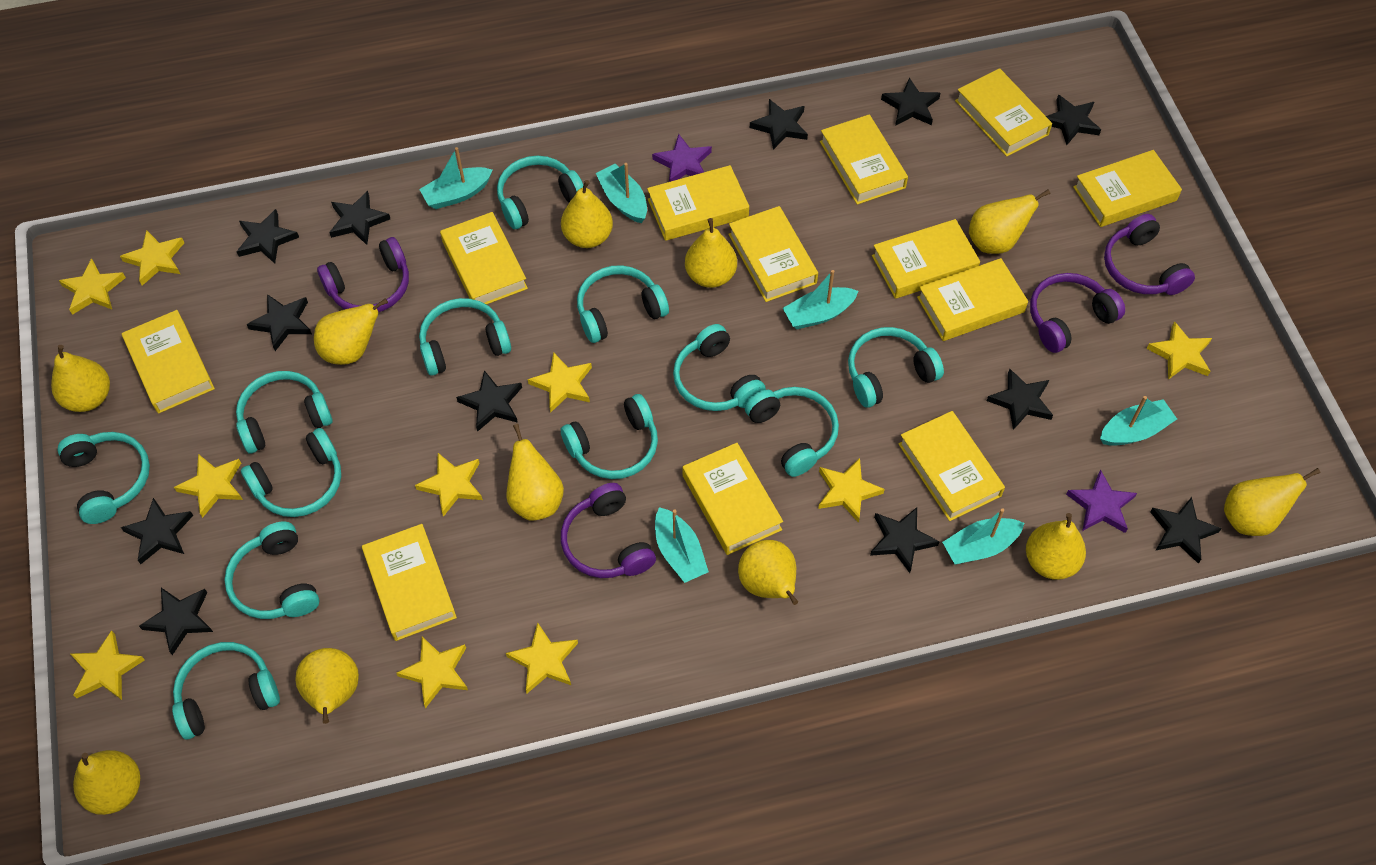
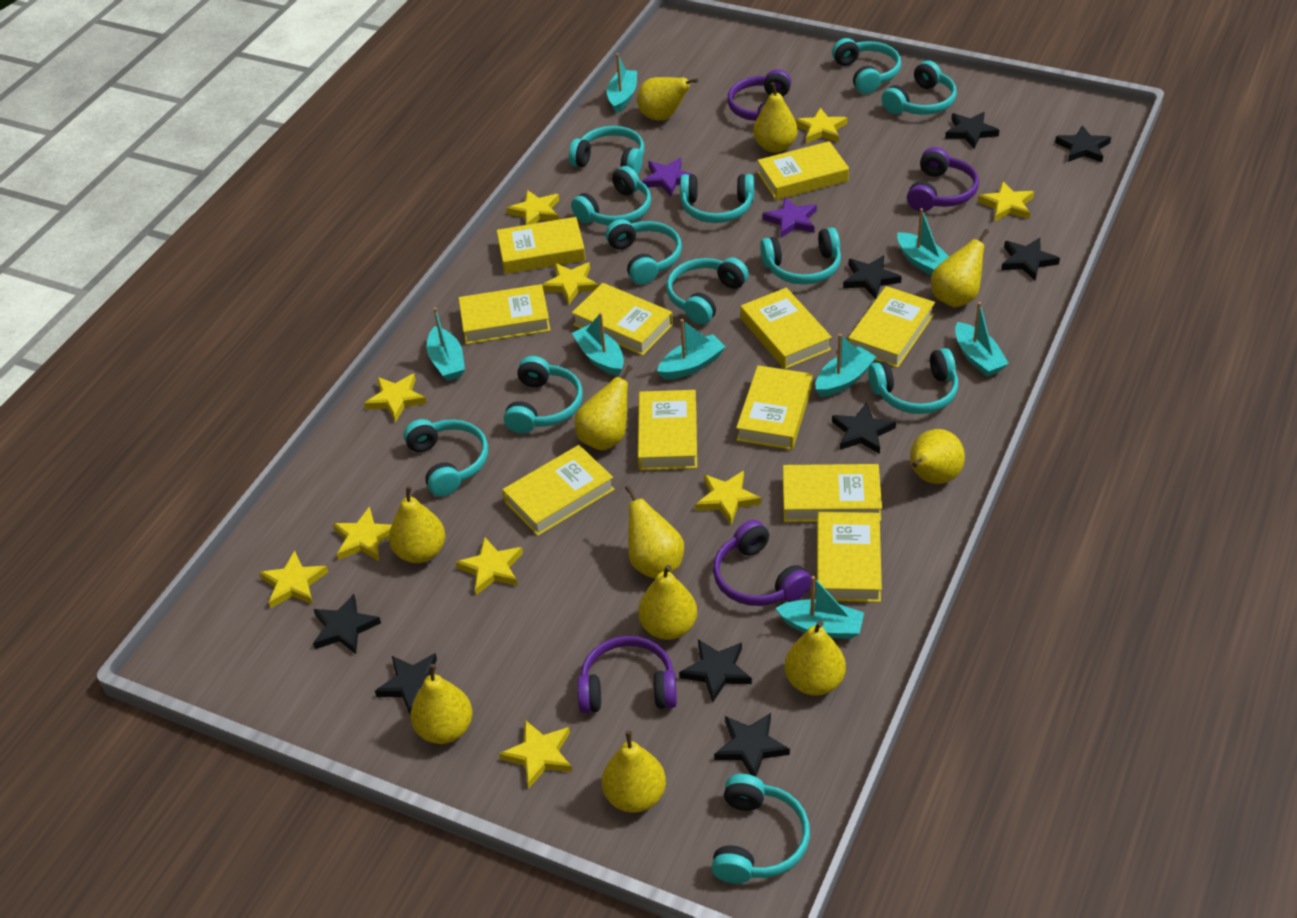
black star: 12 -> 9
turquoise boat: 6 -> 8
yellow book: 12 -> 11

